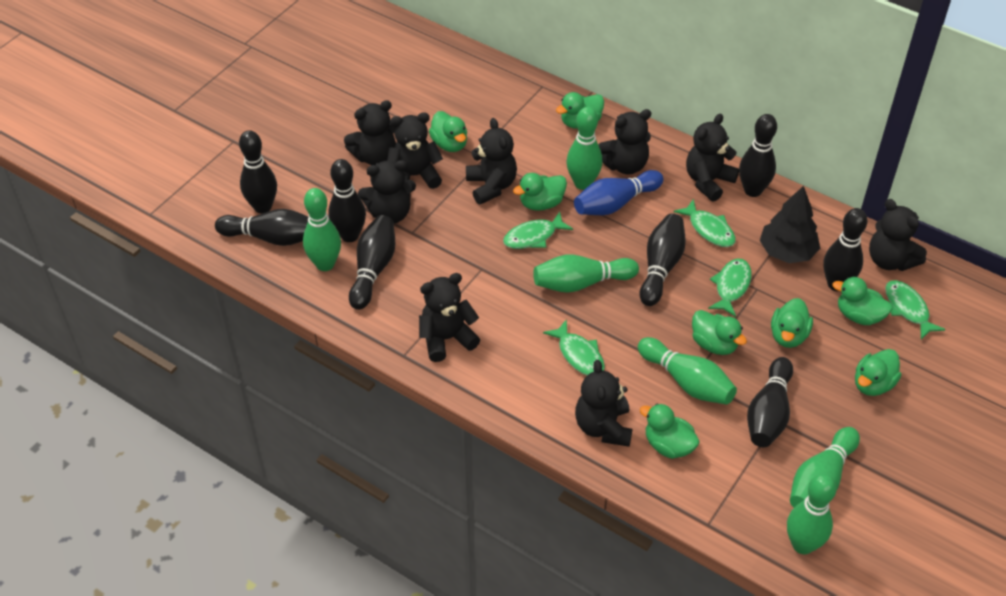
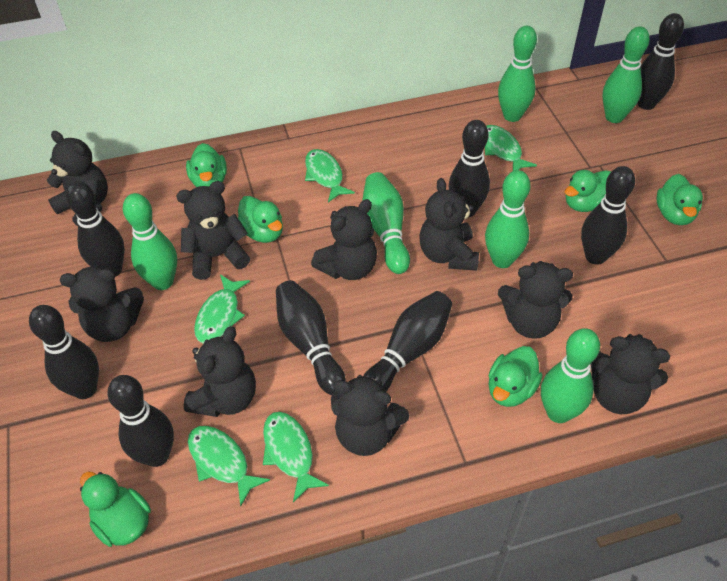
black tree: 1 -> 0
blue bowling pin: 1 -> 0
green duck: 8 -> 6

